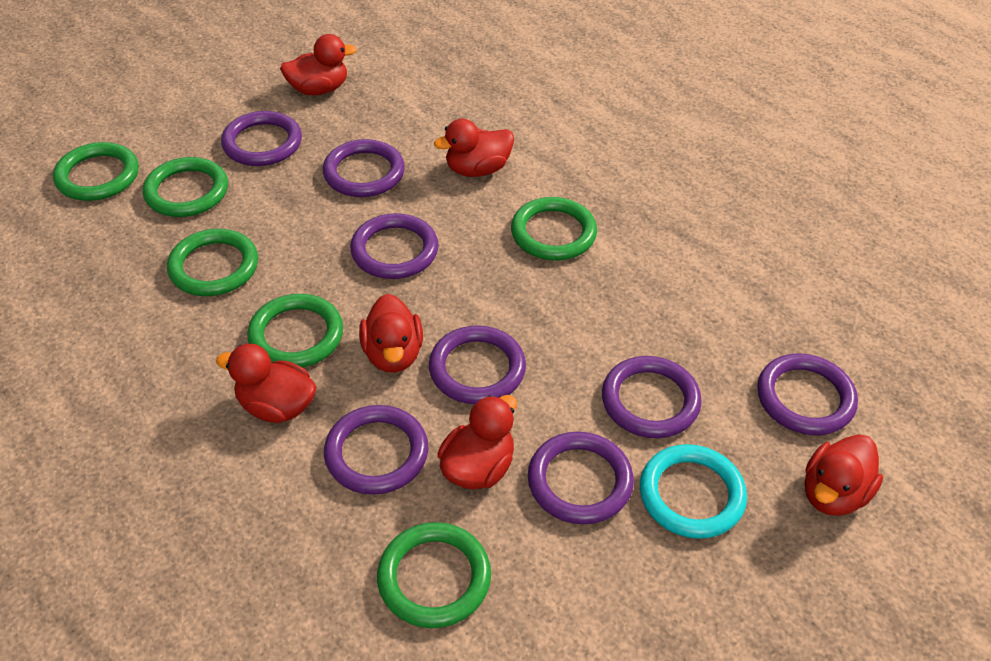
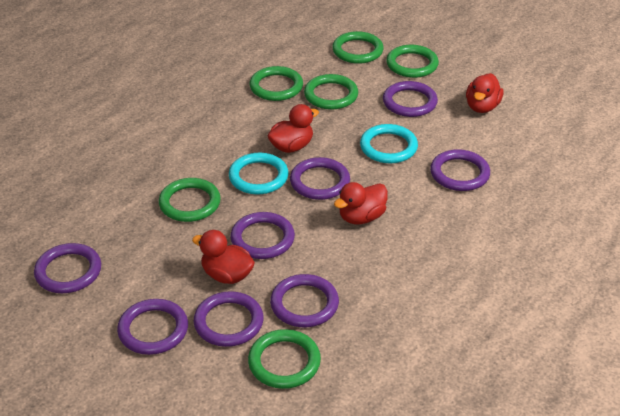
red duck: 6 -> 4
turquoise ring: 1 -> 2

